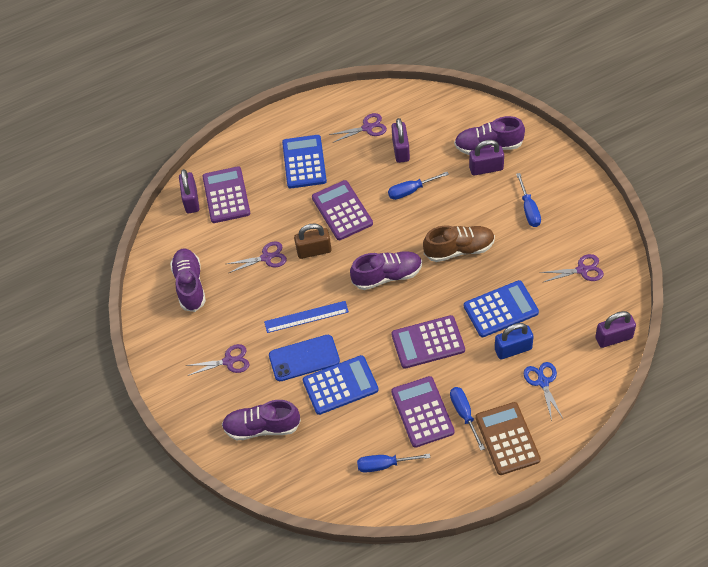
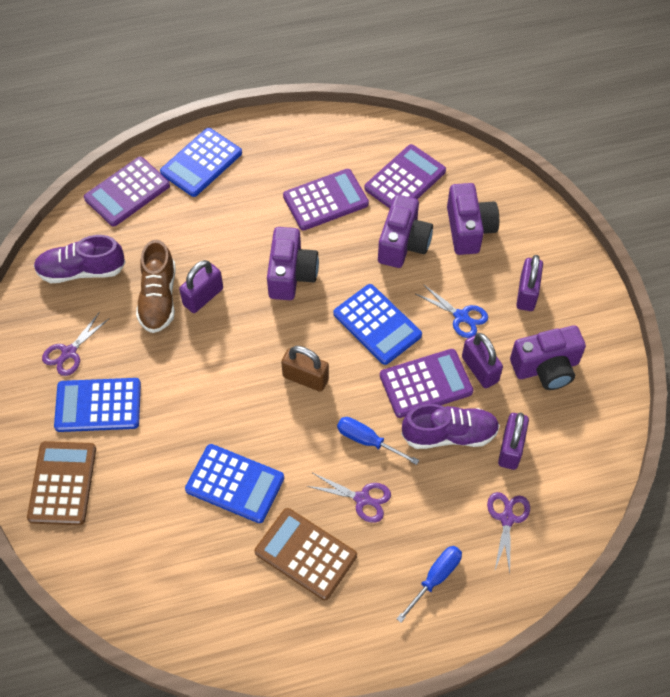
blue calculator: 3 -> 4
blue padlock: 1 -> 0
blue phone: 1 -> 0
blue ruler: 1 -> 0
blue screwdriver: 4 -> 2
brown calculator: 1 -> 2
purple camera: 0 -> 4
purple scissors: 4 -> 3
purple shoe: 4 -> 2

